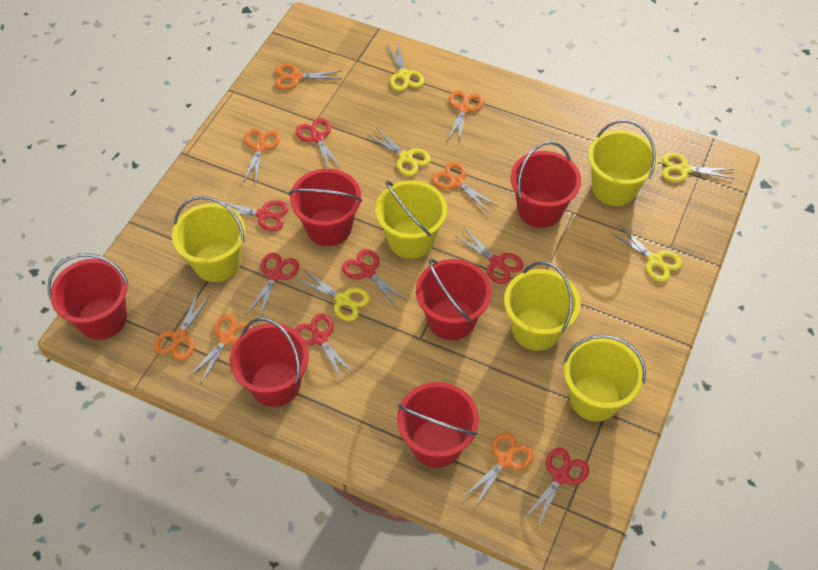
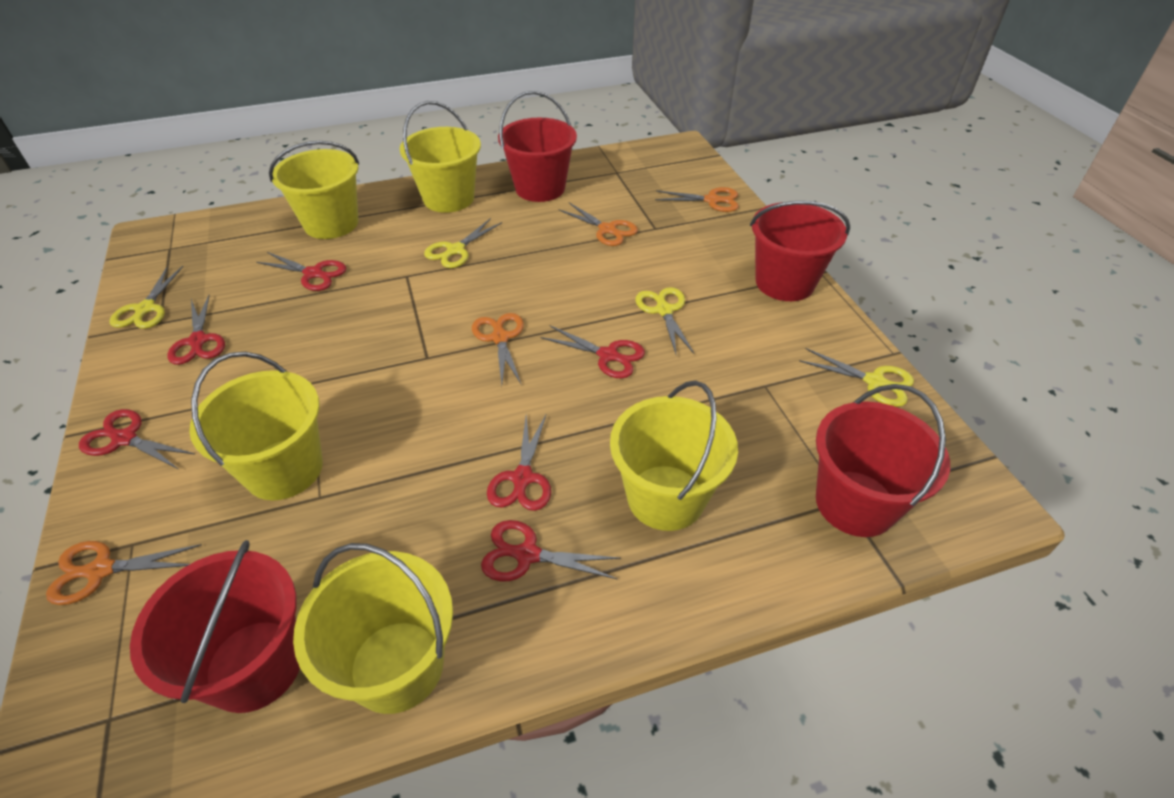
orange scissors: 7 -> 4
red bucket: 6 -> 4
red scissors: 7 -> 6
yellow scissors: 5 -> 4

